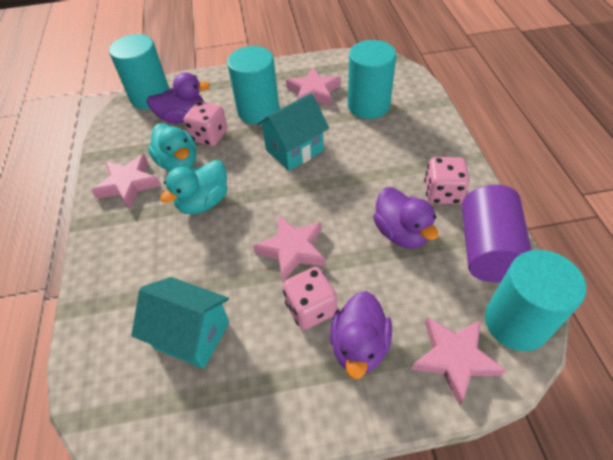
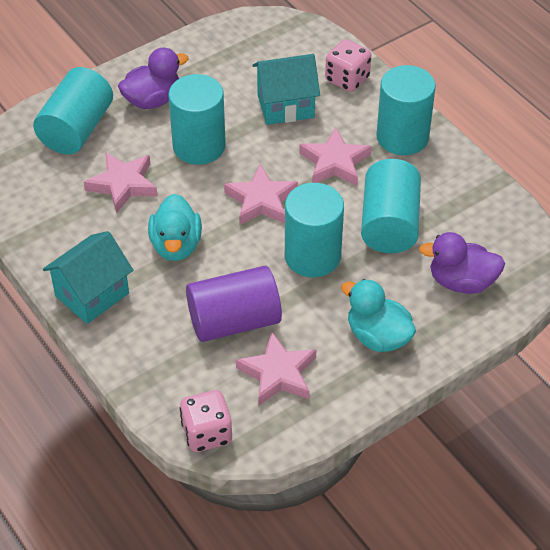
pink dice: 3 -> 2
purple duck: 3 -> 2
turquoise cylinder: 4 -> 5

